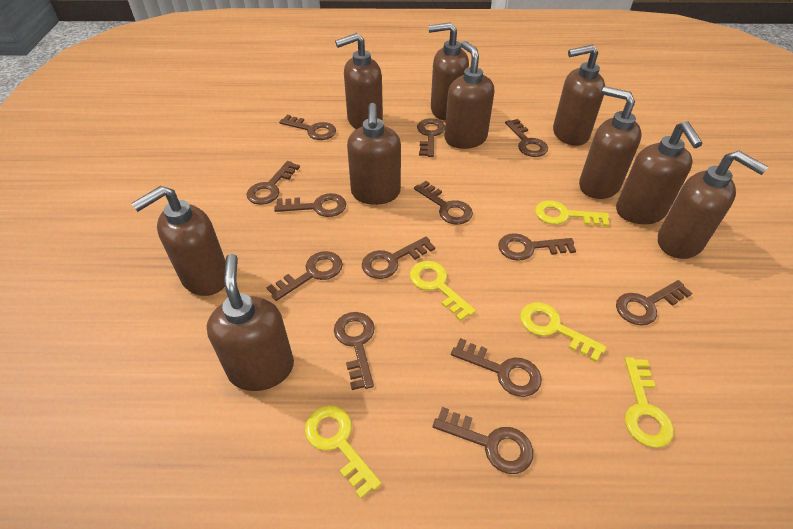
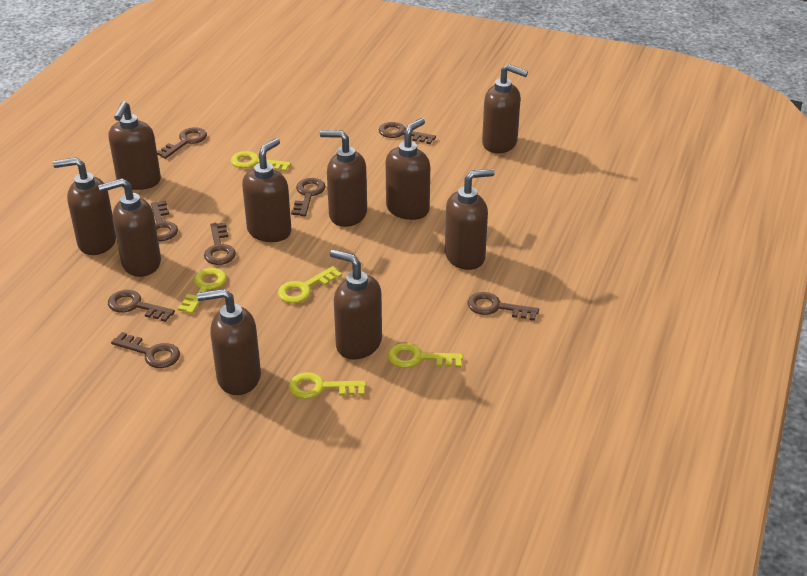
brown key: 13 -> 8

